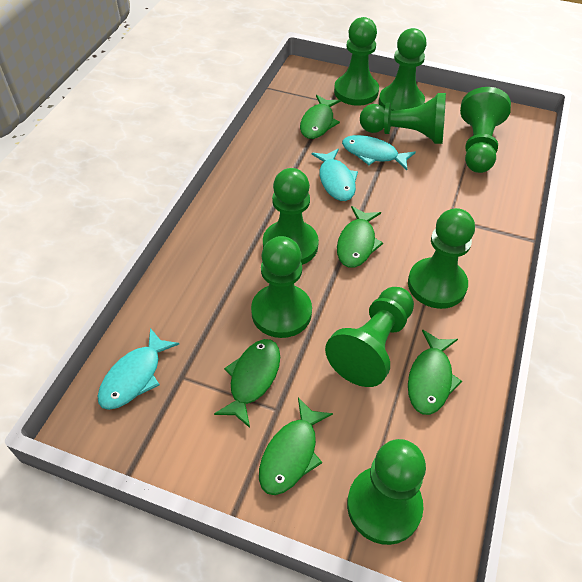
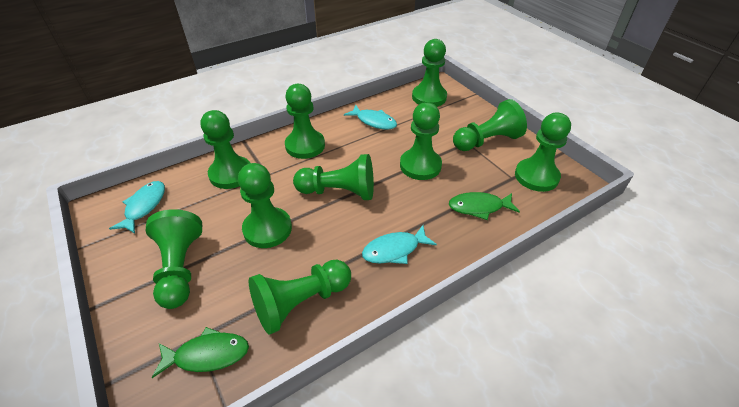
green fish: 5 -> 2
green pawn: 9 -> 10

